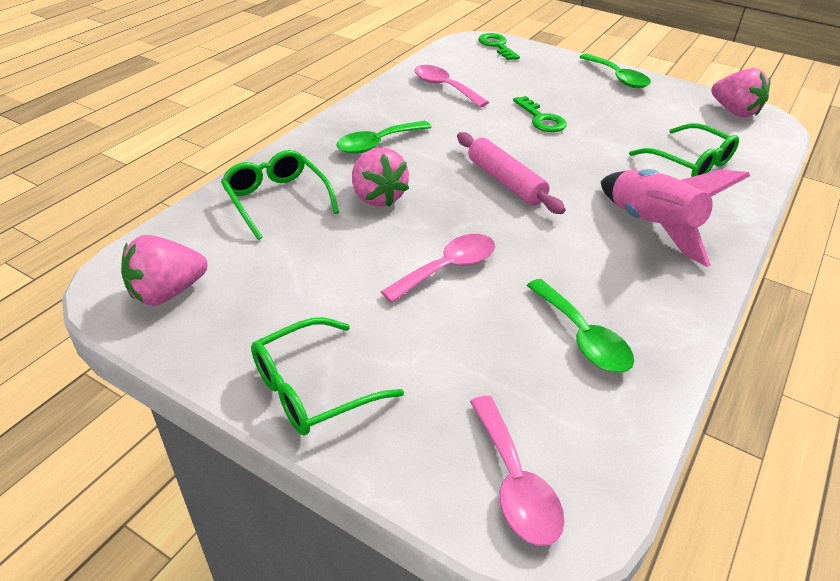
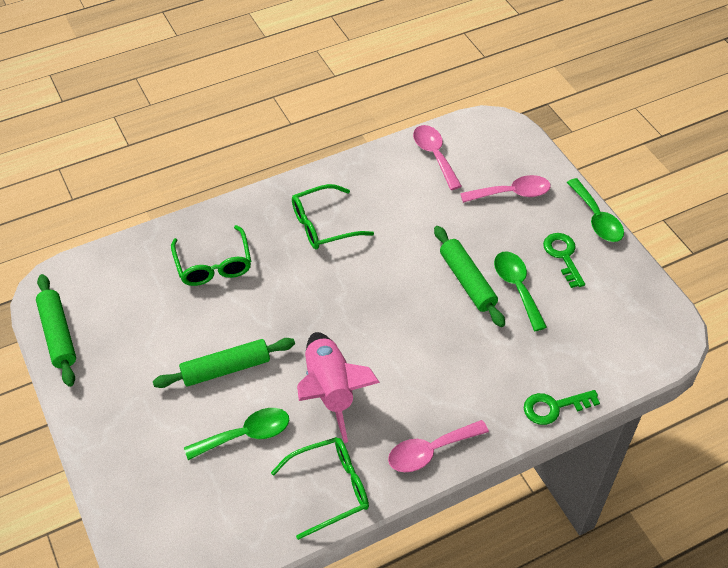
green rolling pin: 0 -> 3
pink rolling pin: 1 -> 0
pink strawberry: 3 -> 0

